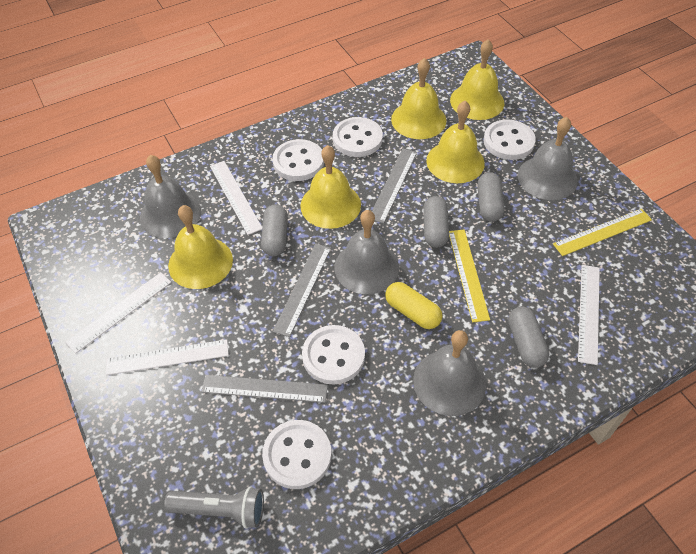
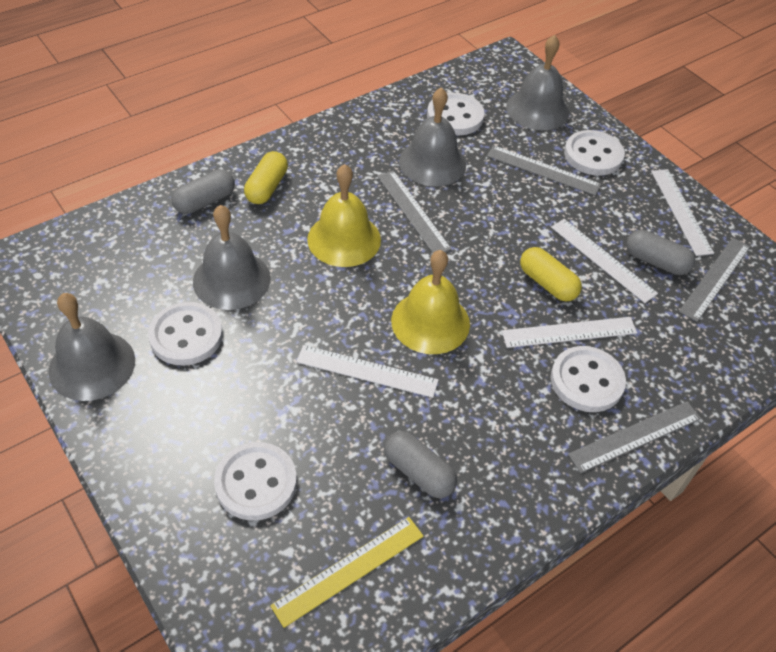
grey capsule: 4 -> 3
grey flashlight: 1 -> 0
grey ruler: 3 -> 4
yellow bell: 5 -> 2
yellow capsule: 1 -> 2
yellow ruler: 2 -> 1

